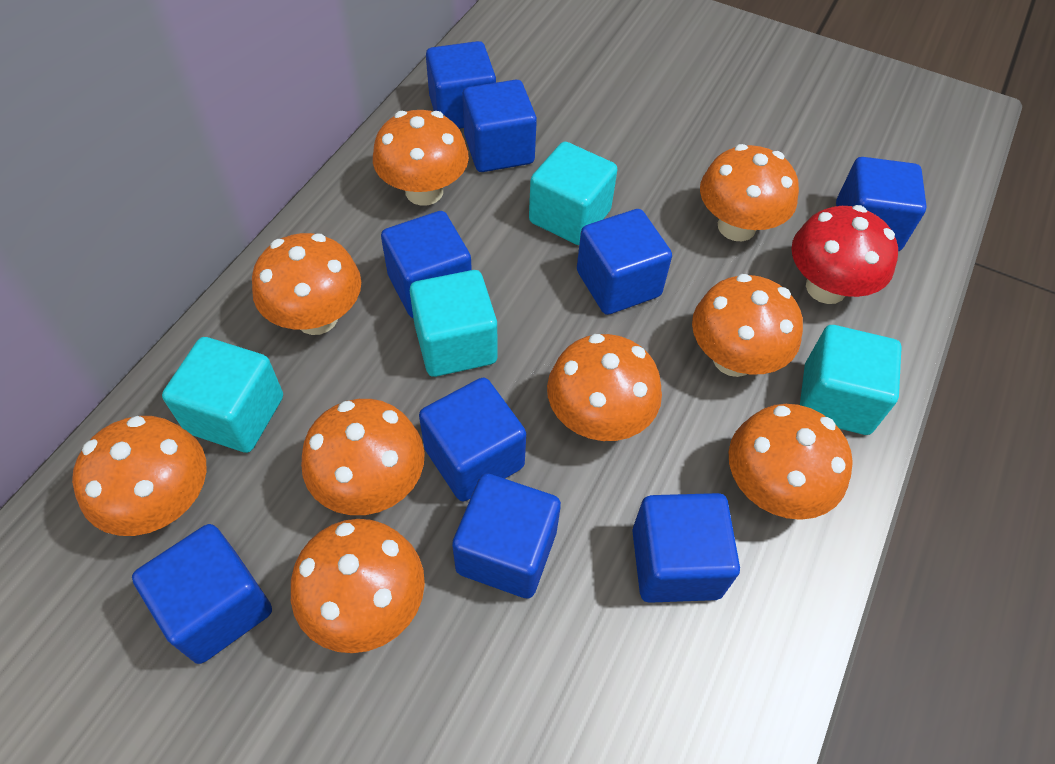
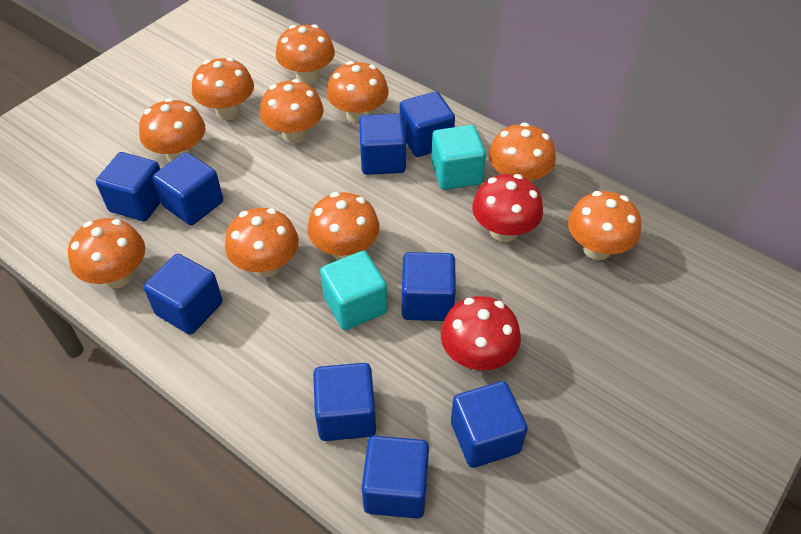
orange mushroom: 9 -> 10
red mushroom: 1 -> 2
turquoise cube: 4 -> 2

